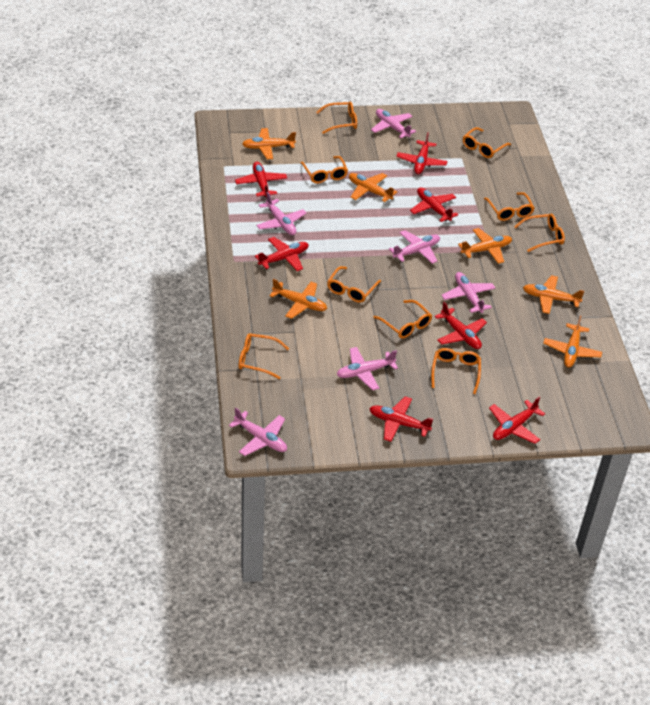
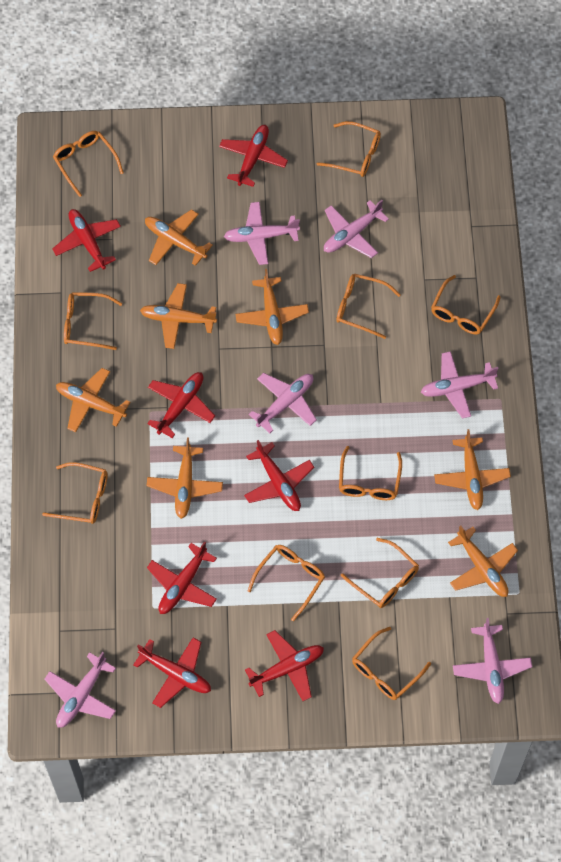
orange glasses: 9 -> 10
orange plane: 6 -> 7

